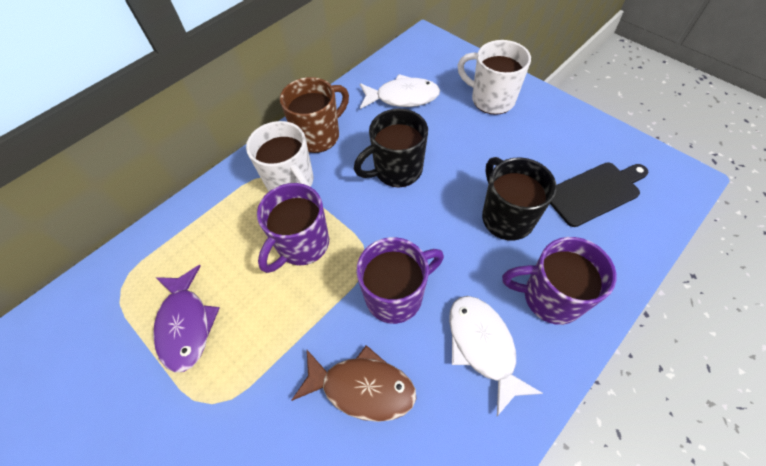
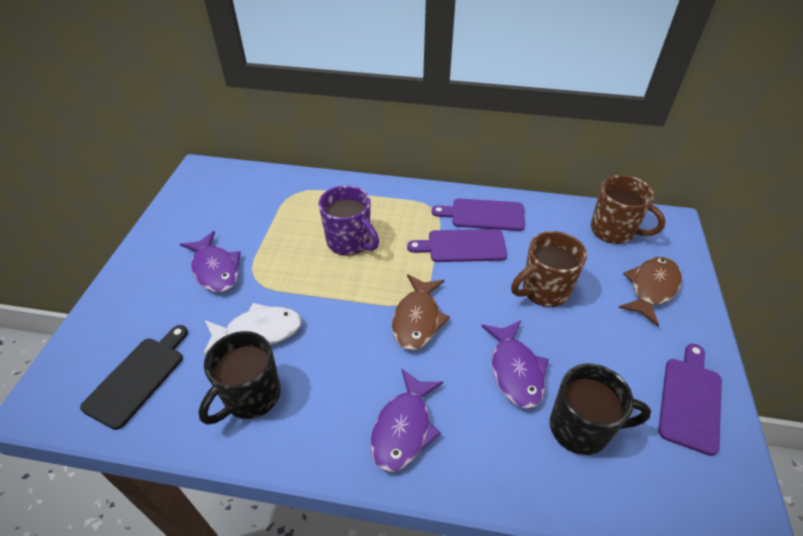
brown fish: 1 -> 2
brown mug: 1 -> 2
purple cutting board: 0 -> 3
purple fish: 1 -> 3
purple mug: 3 -> 1
white fish: 2 -> 1
white mug: 2 -> 0

